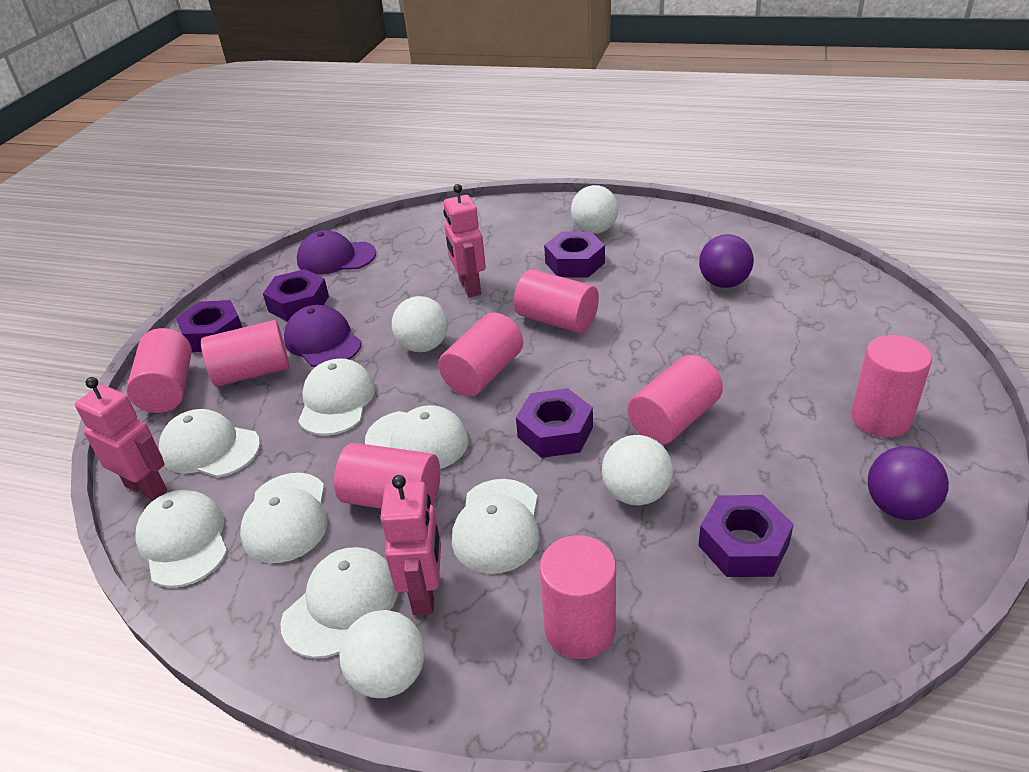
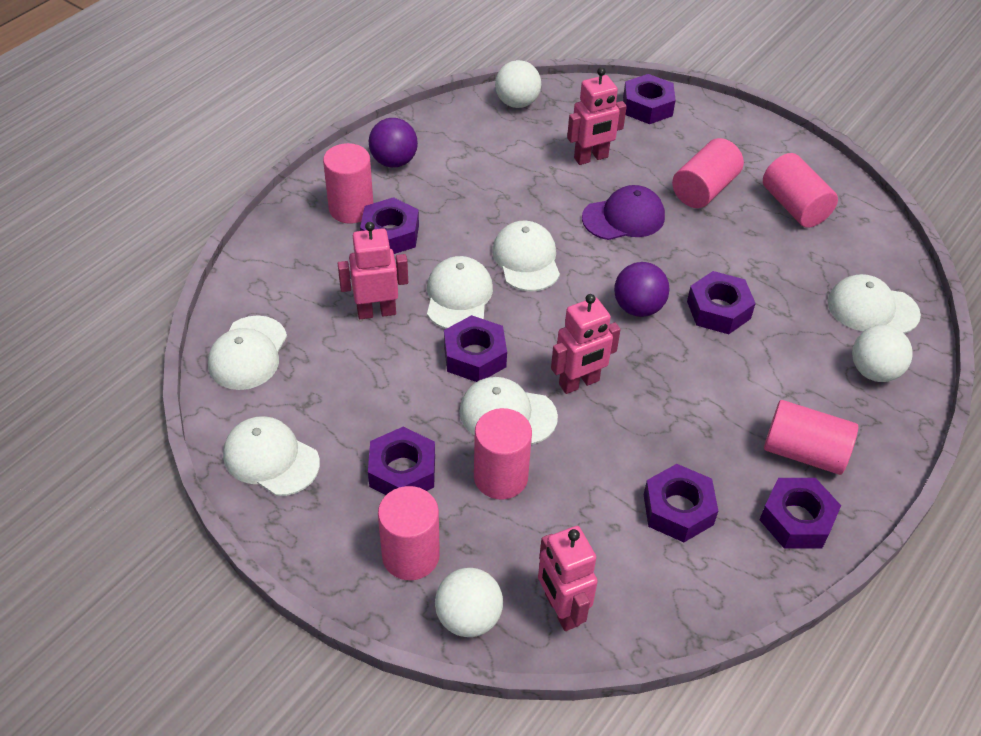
pink cylinder: 8 -> 6
pink robot: 3 -> 4
purple cap: 2 -> 1
purple nut: 5 -> 7
white ball: 4 -> 3
white cap: 7 -> 6

